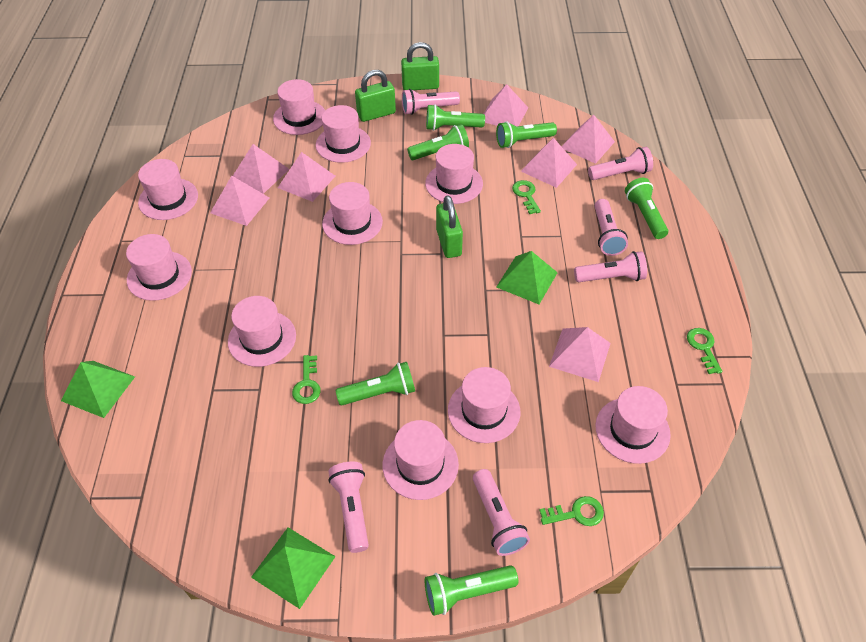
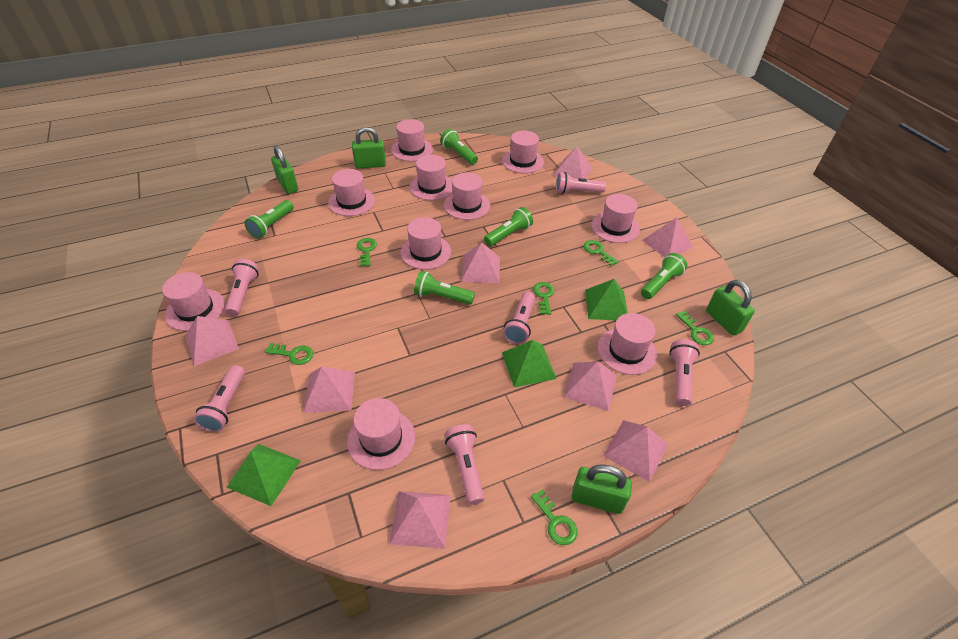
green flashlight: 6 -> 5
green key: 4 -> 6
green padlock: 3 -> 4
pink pyramid: 7 -> 8

